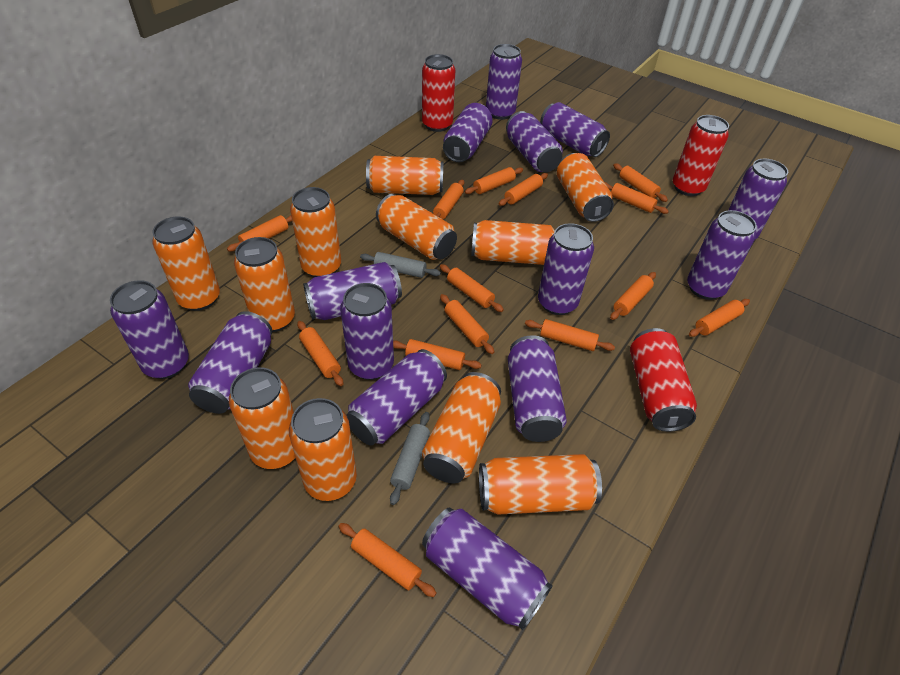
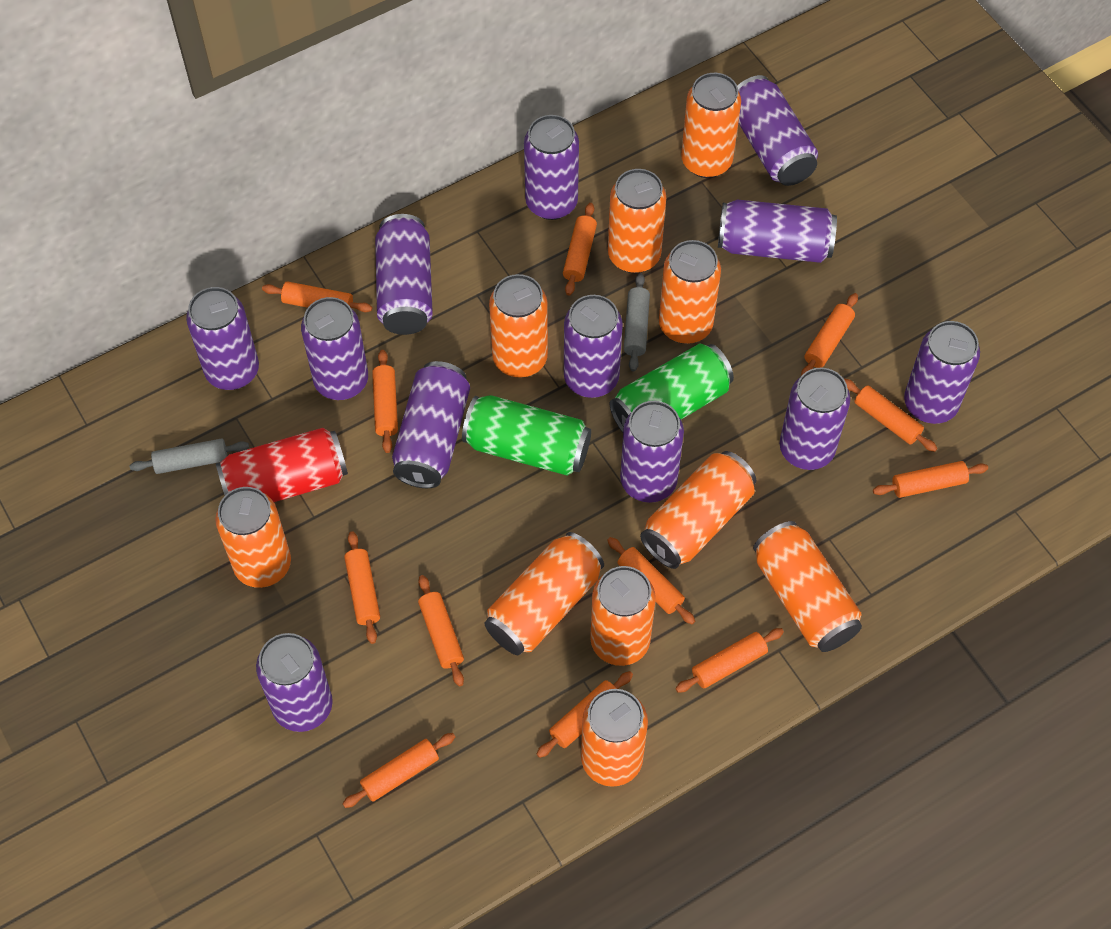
green can: 0 -> 2
orange can: 11 -> 10
orange rolling pin: 14 -> 12
purple can: 14 -> 12
red can: 3 -> 1

